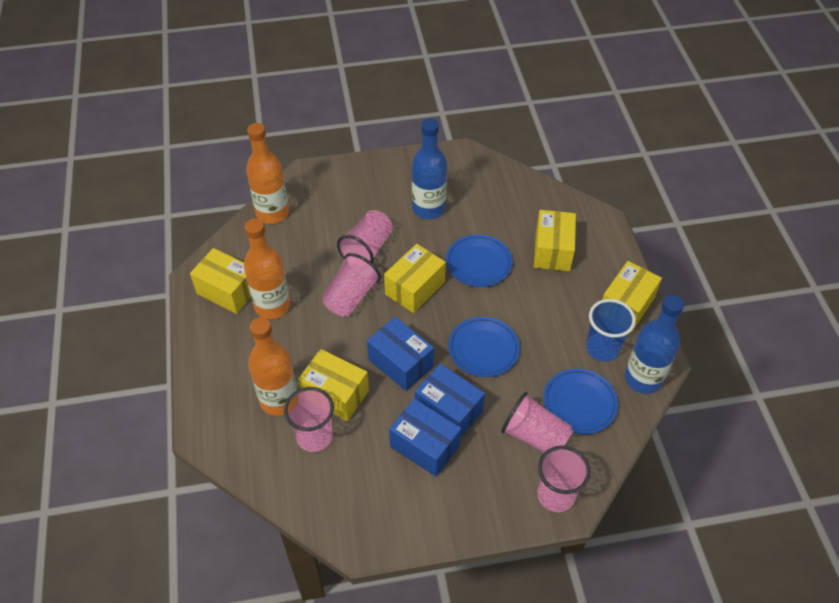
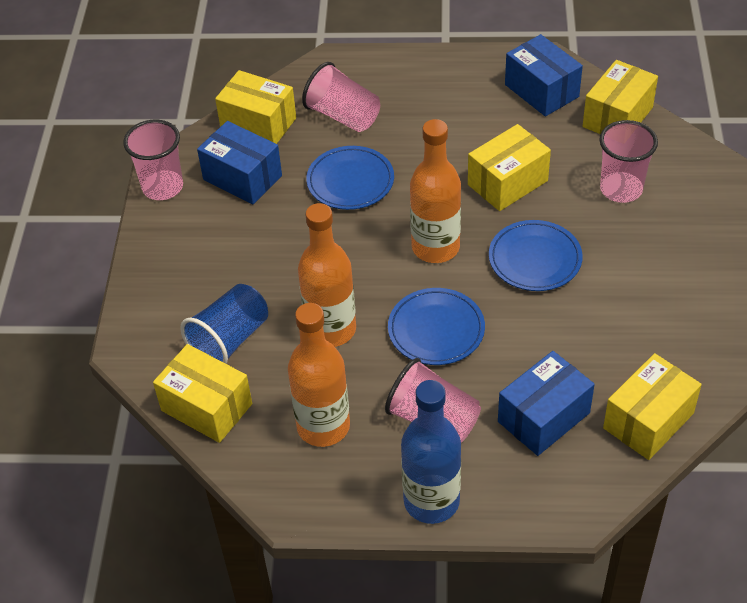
blue bottle: 2 -> 1
pink cup: 5 -> 4

